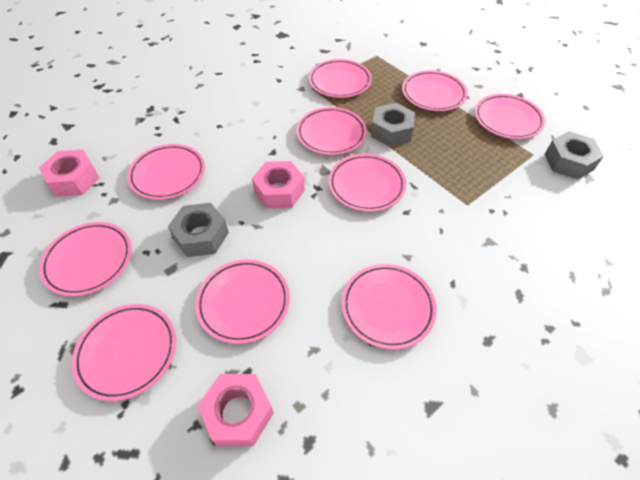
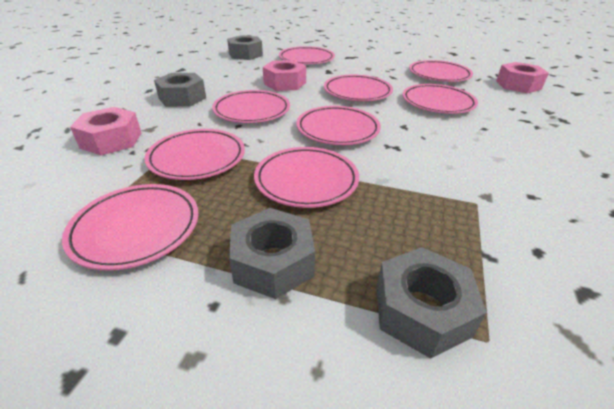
grey nut: 3 -> 4
pink plate: 10 -> 9

